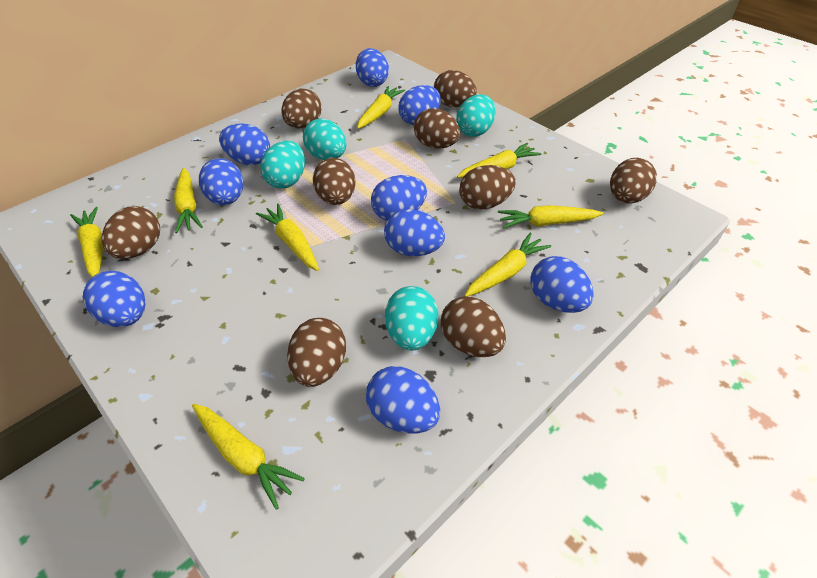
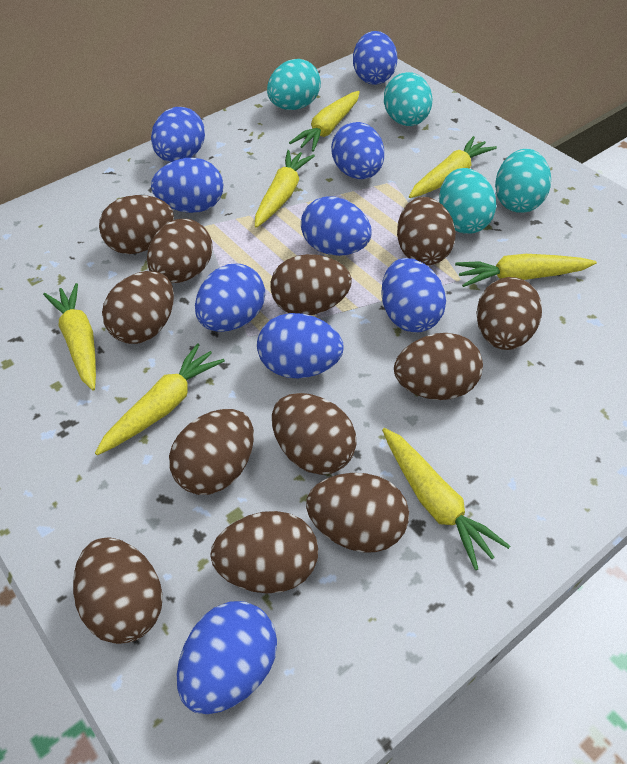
brown egg: 9 -> 12
yellow carrot: 8 -> 7

